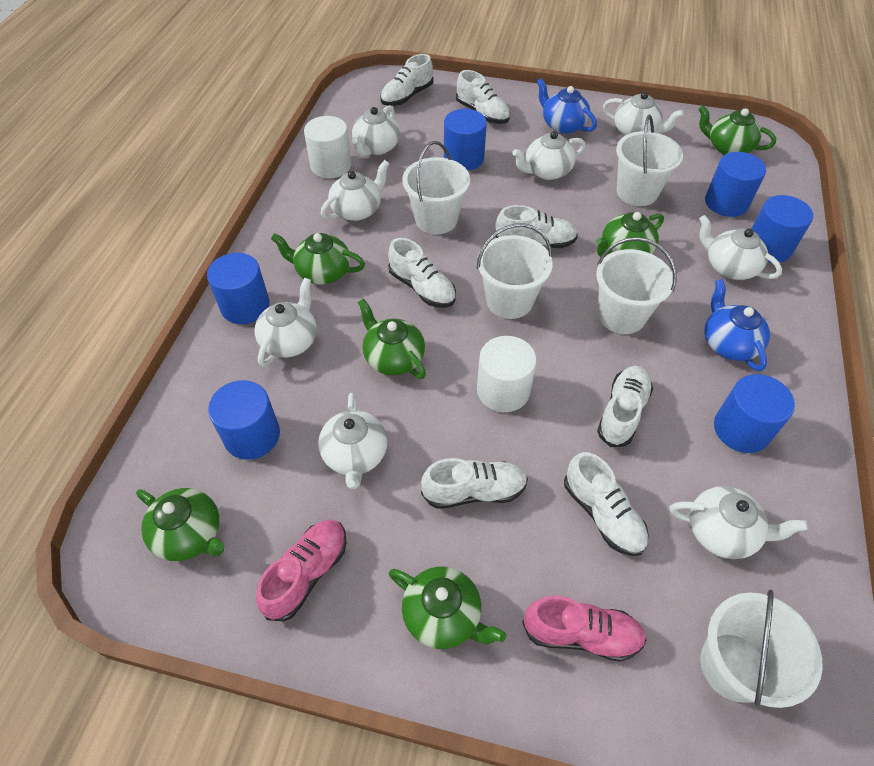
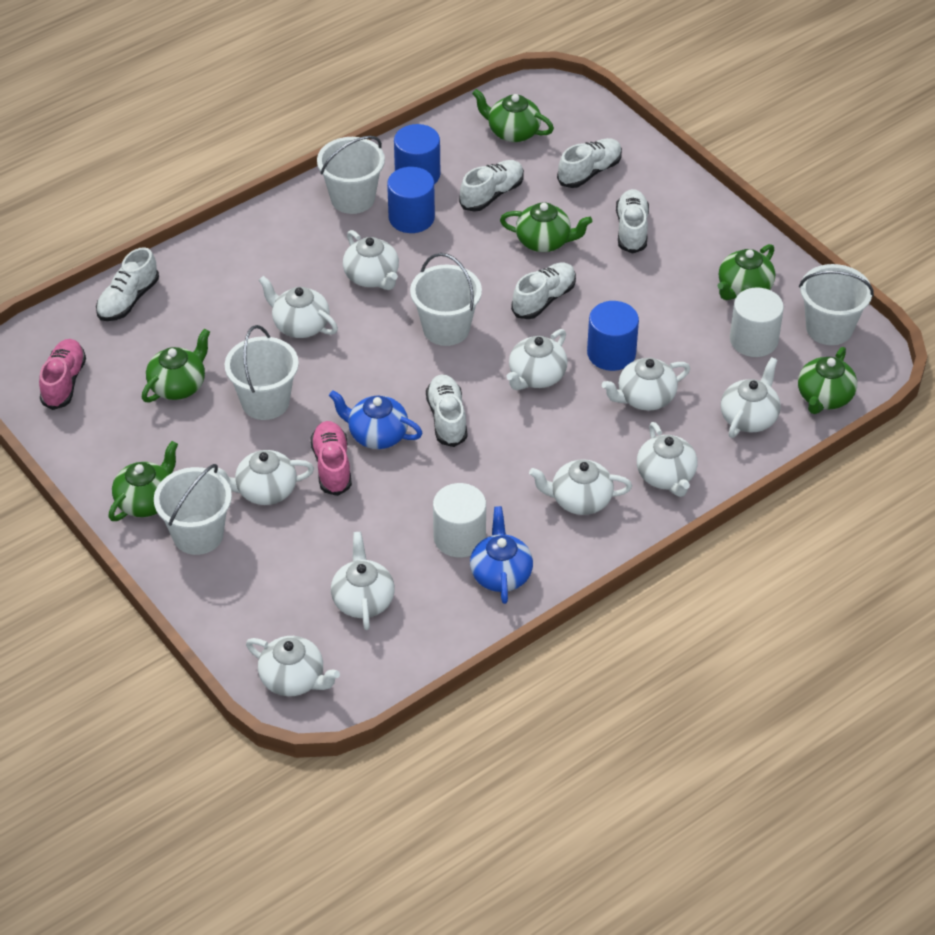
blue cylinder: 6 -> 3
white shoe: 7 -> 6
white teapot: 8 -> 10

